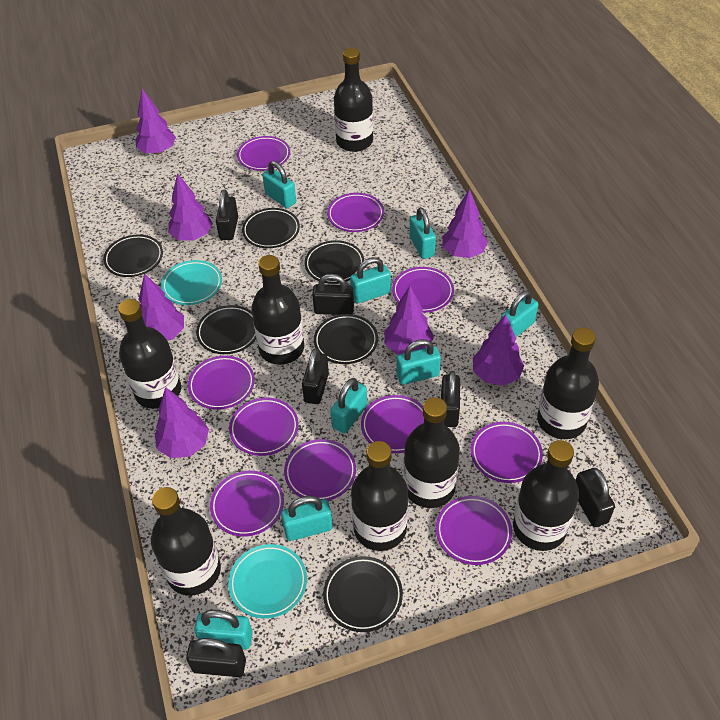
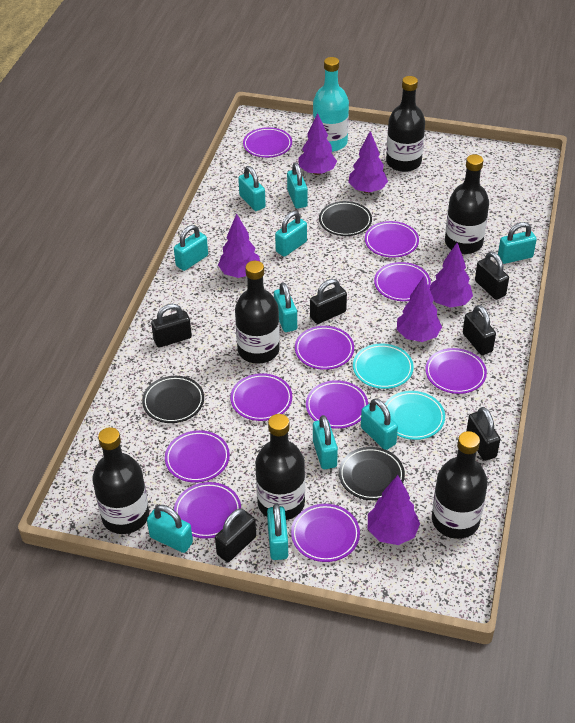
black bottle: 8 -> 6
black plate: 6 -> 3
purple tree: 7 -> 6
turquoise bottle: 0 -> 1
turquoise padlock: 8 -> 10

